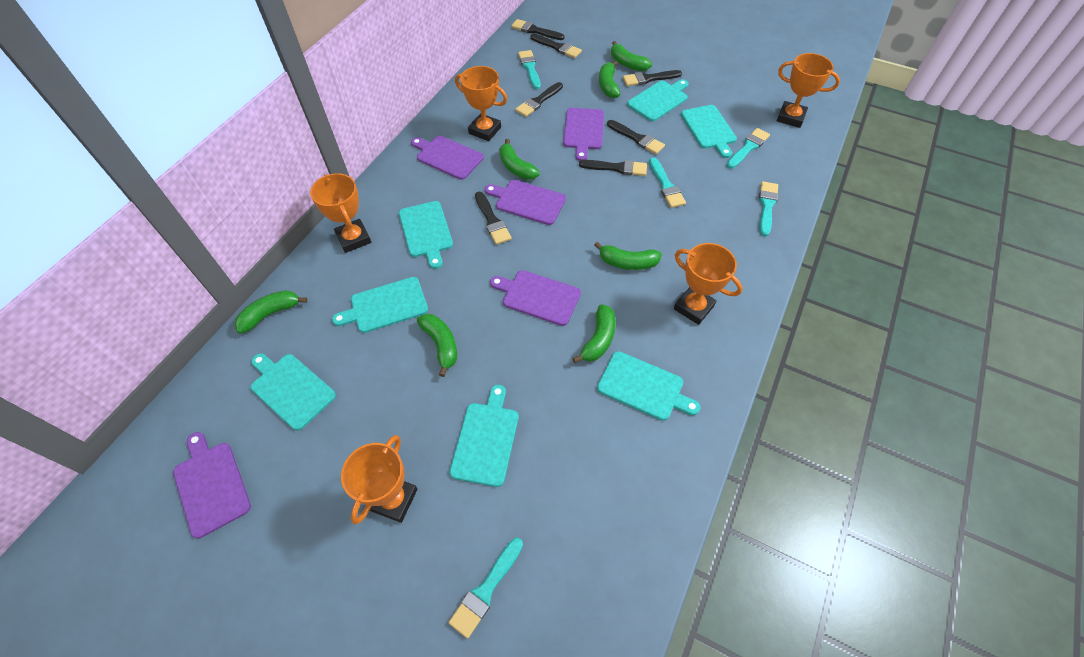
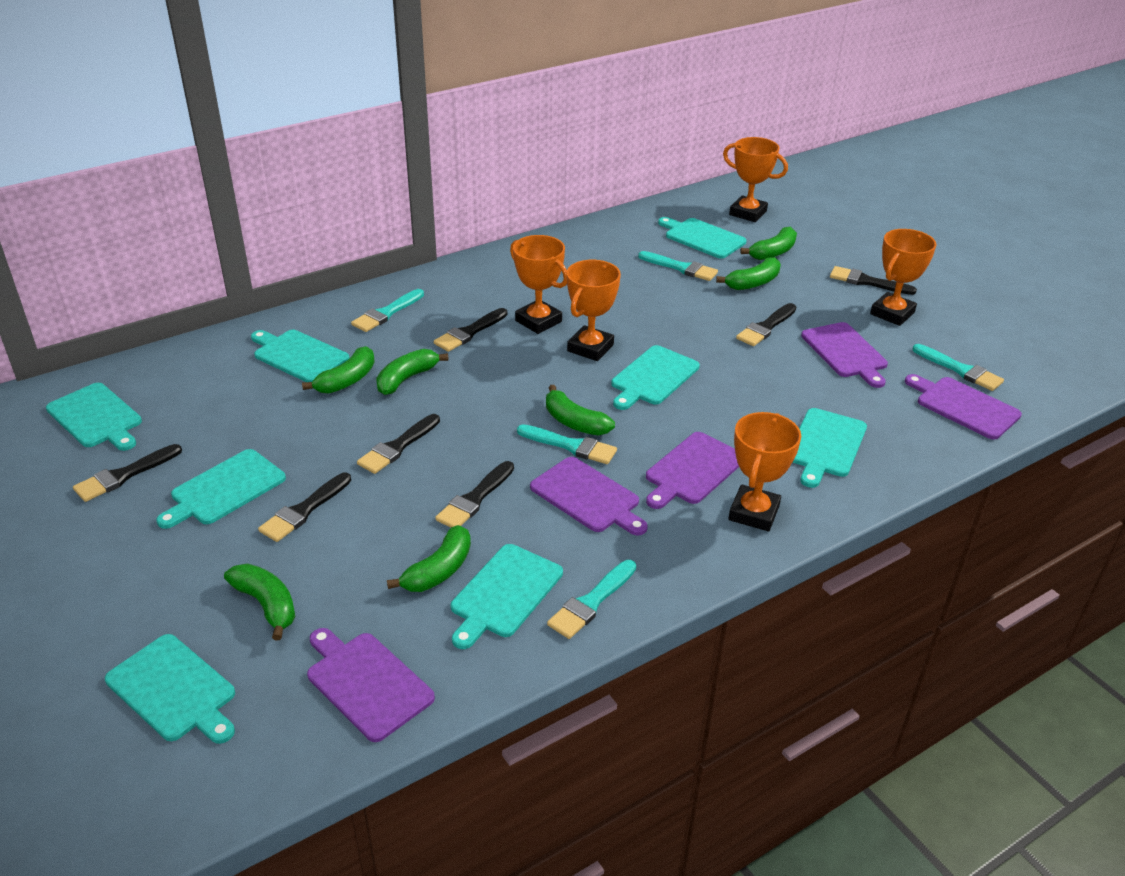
turquoise cutting board: 7 -> 8

